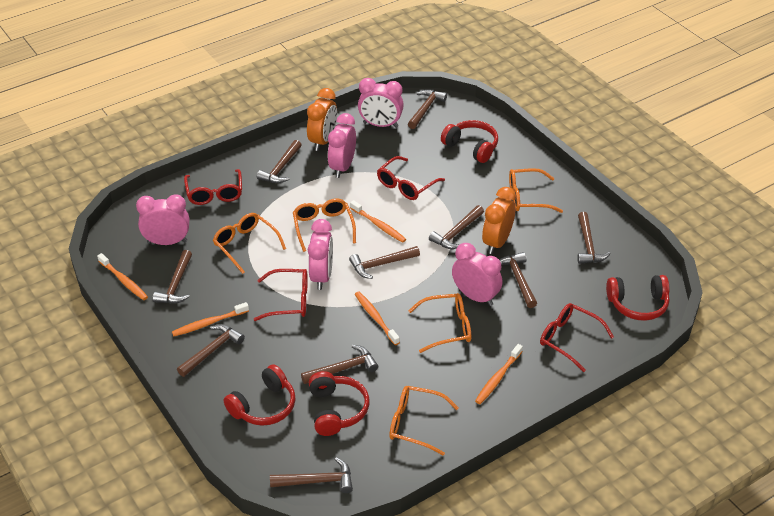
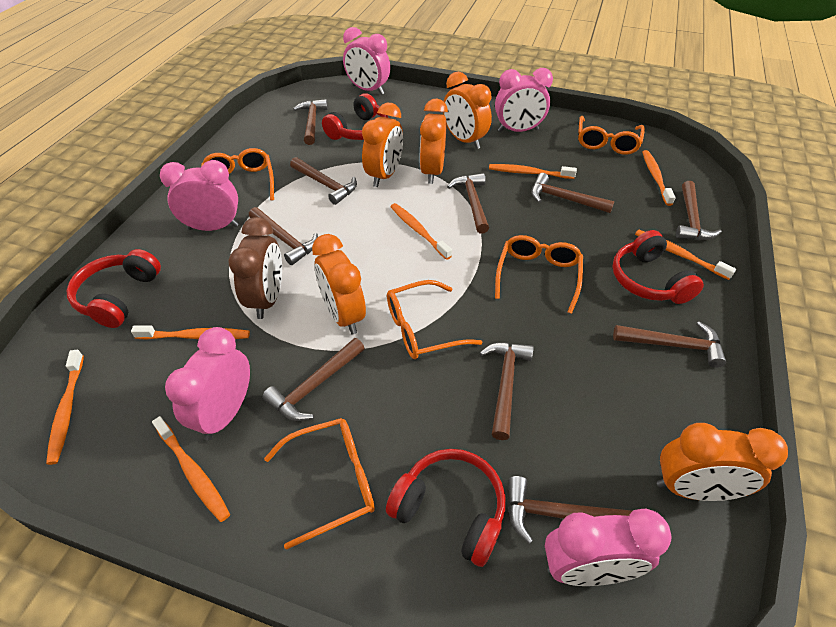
brown clock: 0 -> 1
orange clock: 2 -> 5
orange toothbrush: 5 -> 7
red glasses: 4 -> 0

